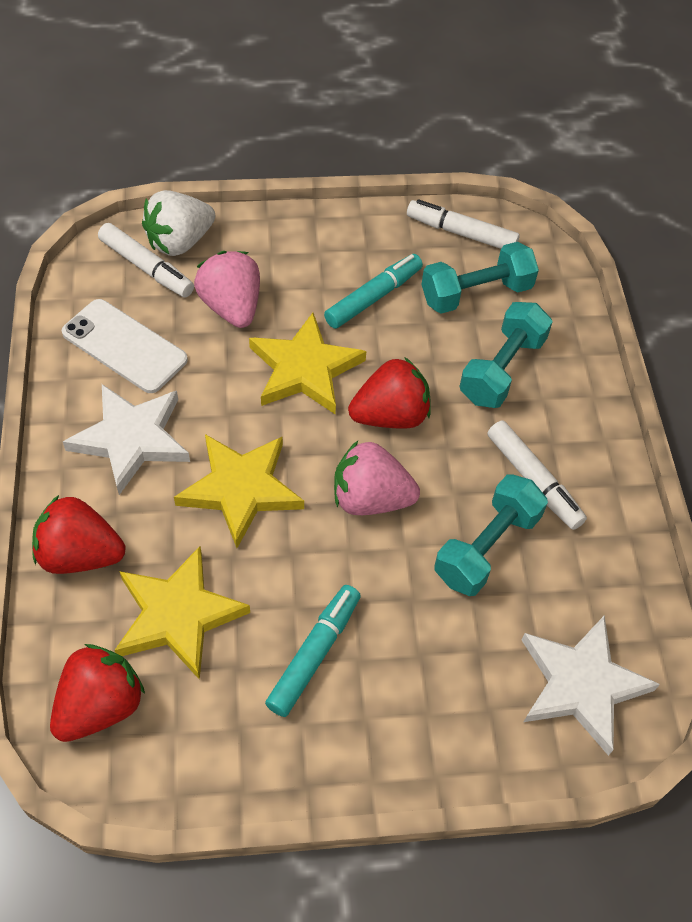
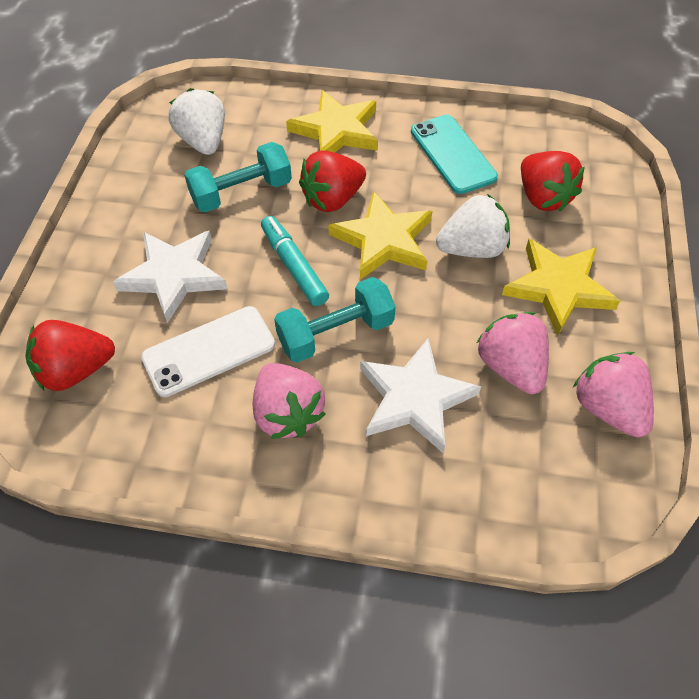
pink strawberry: 2 -> 3
turquoise dumbbell: 3 -> 2
turquoise marker: 2 -> 1
turquoise phone: 0 -> 1
white marker: 3 -> 0
white strawberry: 1 -> 2

